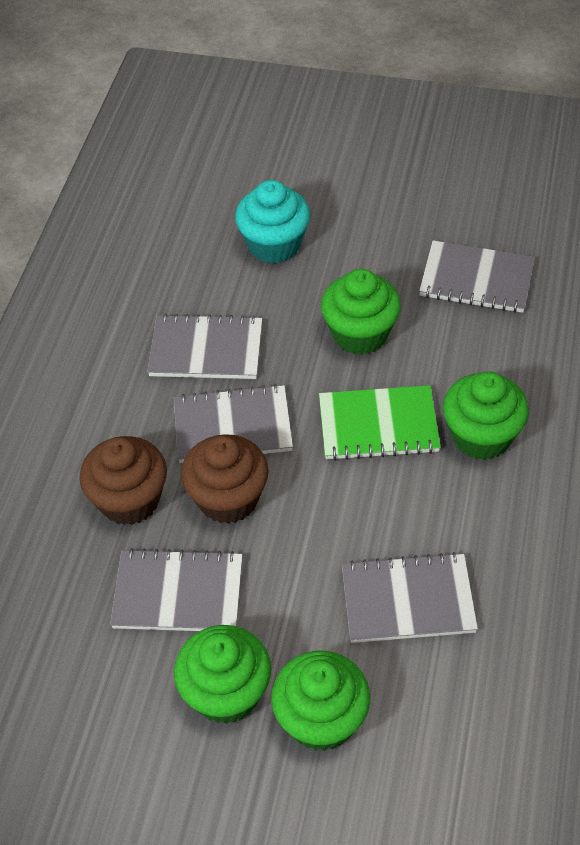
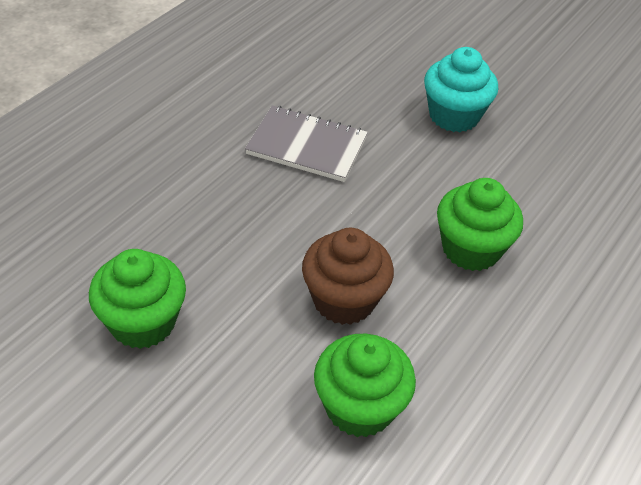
brown cupcake: 2 -> 1
green cupcake: 4 -> 3
green notebook: 1 -> 0
grey notebook: 5 -> 1

